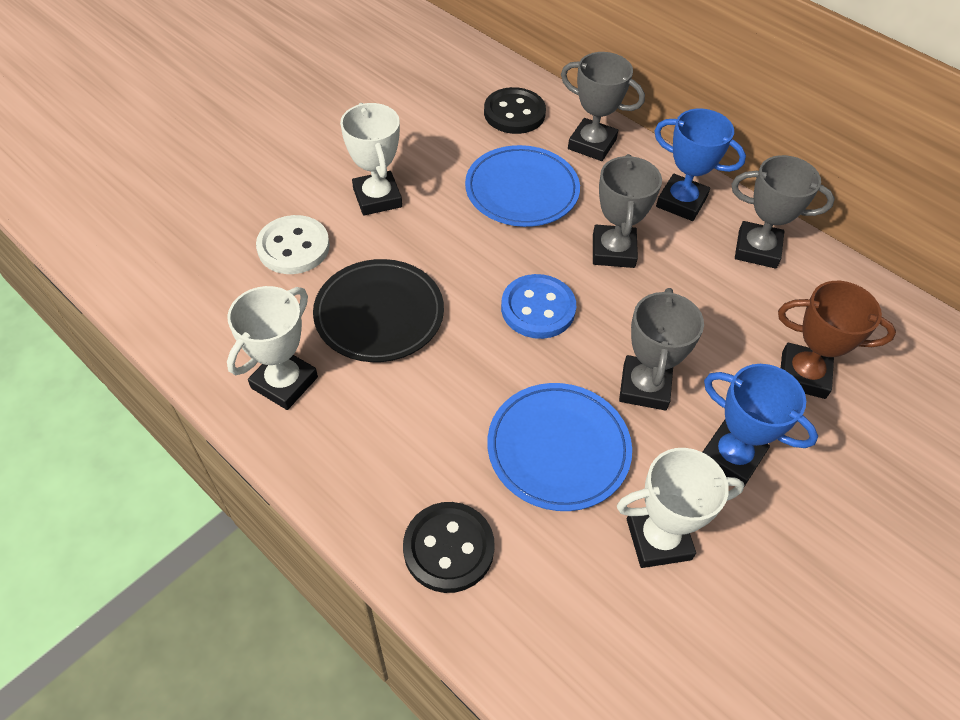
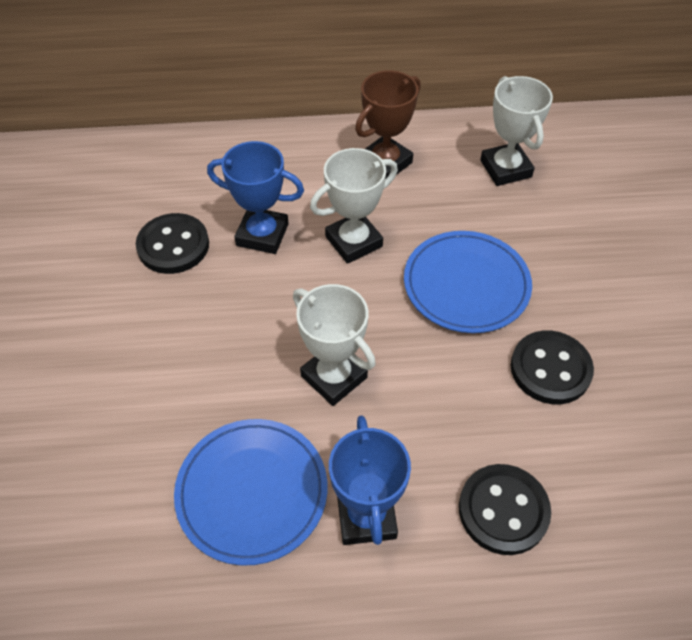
black button: 2 -> 3
black plate: 1 -> 0
blue button: 1 -> 0
grey trophy: 4 -> 0
white button: 1 -> 0

